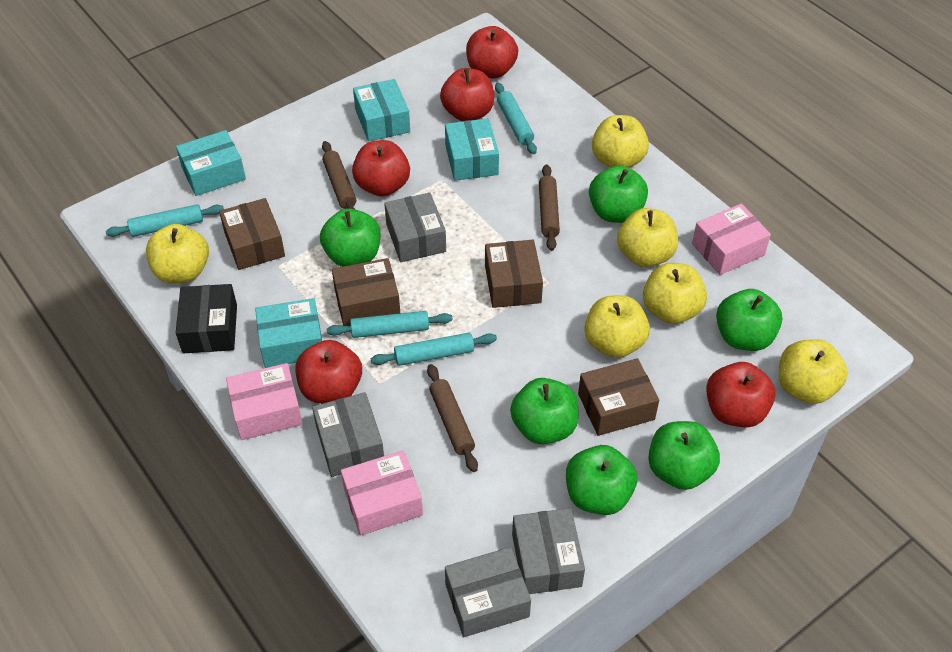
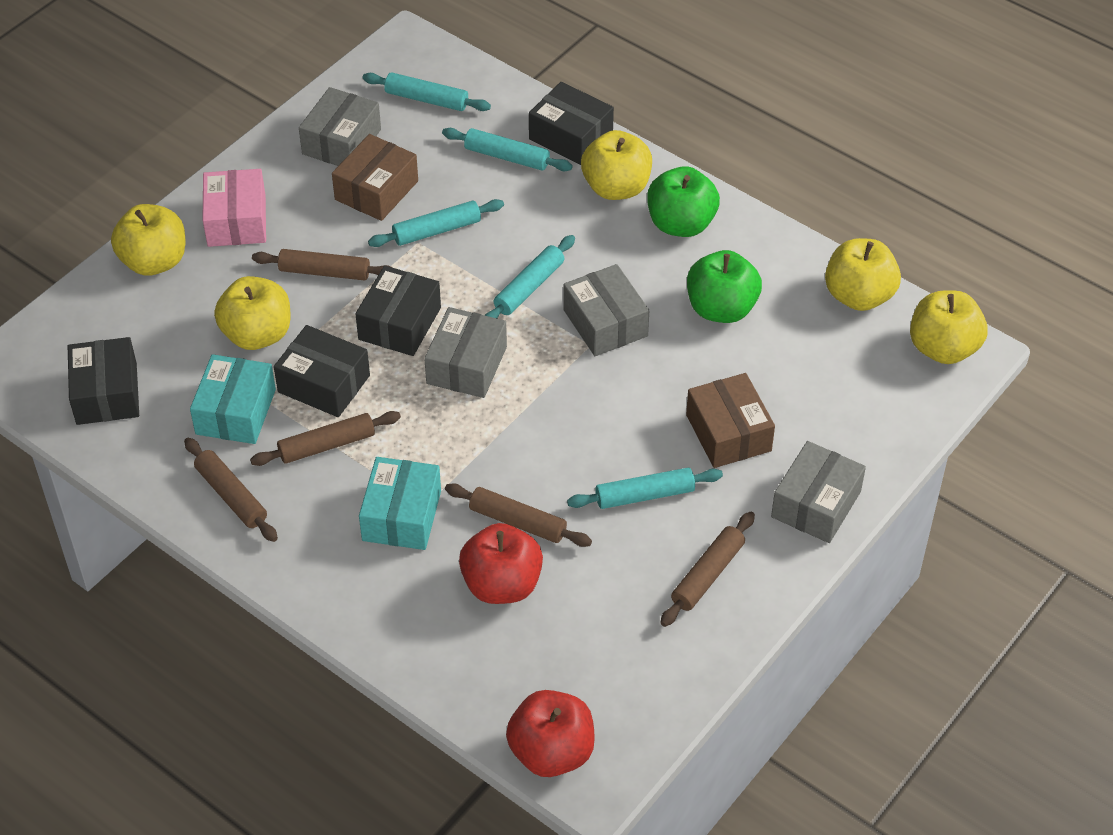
black box: 1 -> 4
brown box: 4 -> 2
brown rolling pin: 3 -> 5
green apple: 6 -> 2
pink box: 3 -> 1
red apple: 5 -> 2
turquoise box: 4 -> 2
turquoise rolling pin: 4 -> 5
yellow apple: 6 -> 5

